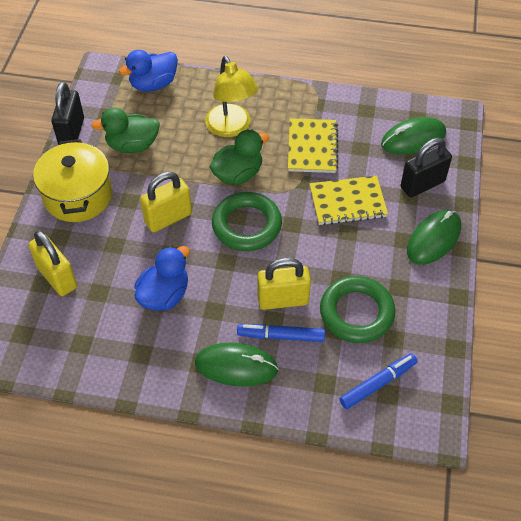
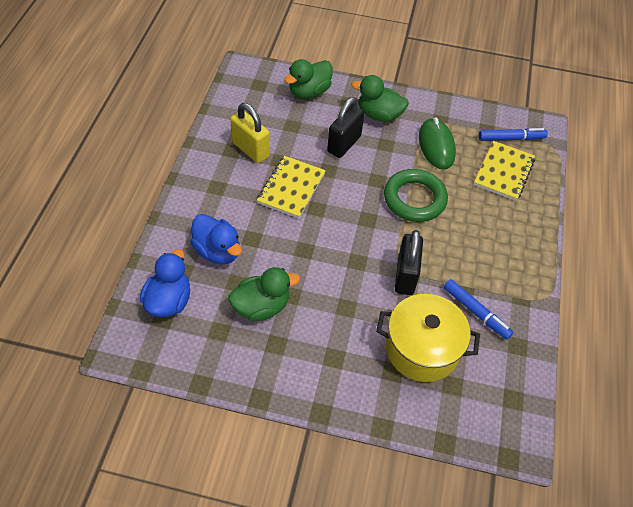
green duck: 2 -> 3
green mouse: 3 -> 1
green ring: 2 -> 1
yellow lamp: 1 -> 0
yellow padlock: 3 -> 1

